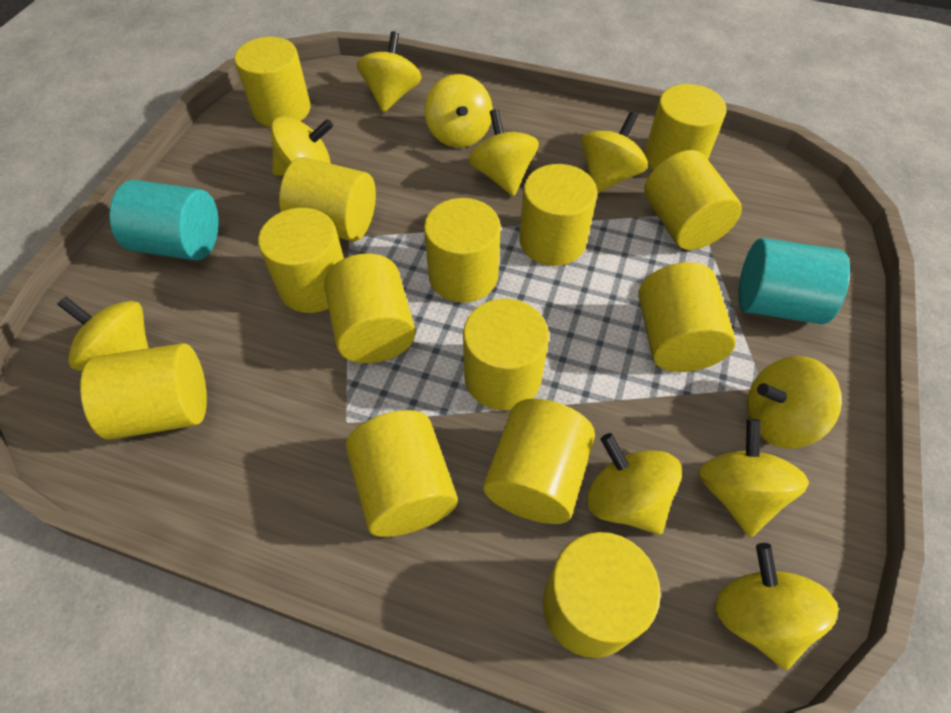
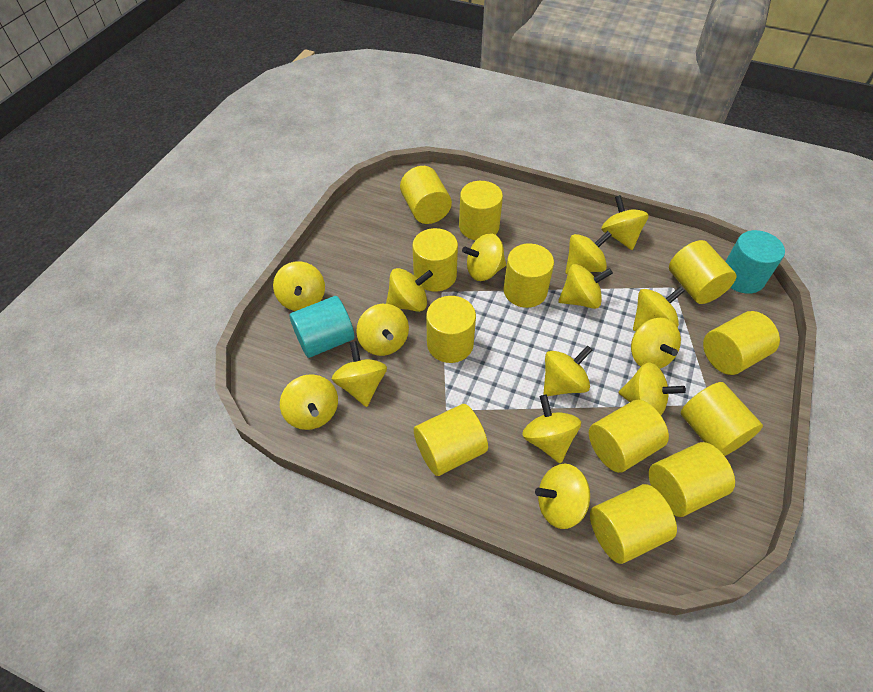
yellow cylinder: 14 -> 12
yellow spinning top: 10 -> 15

